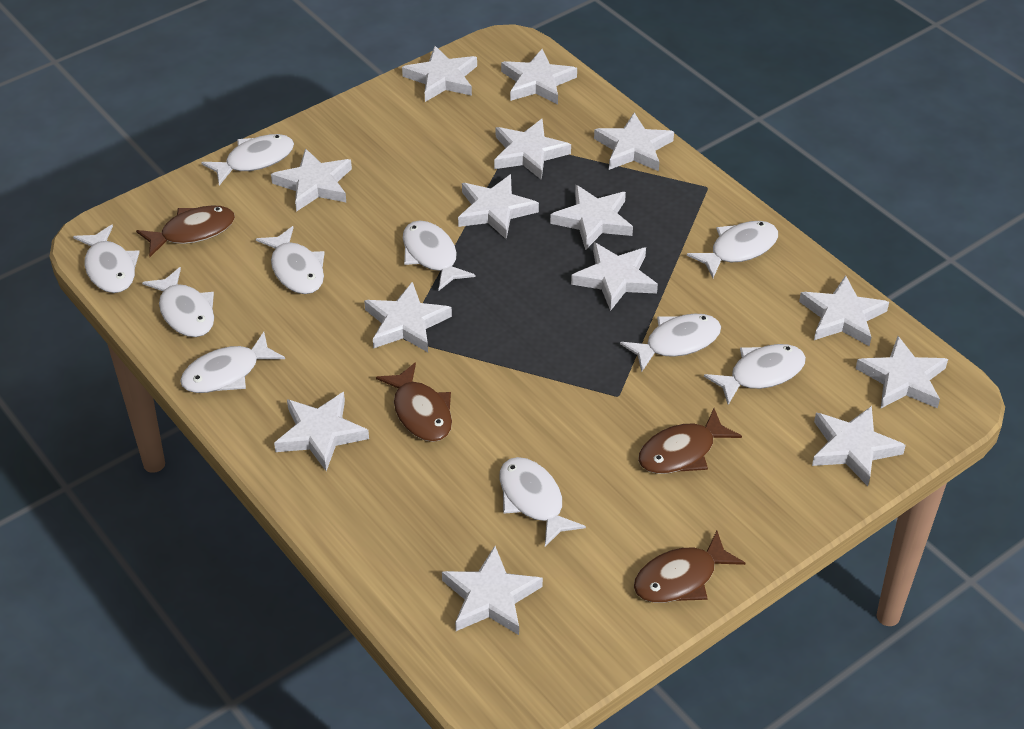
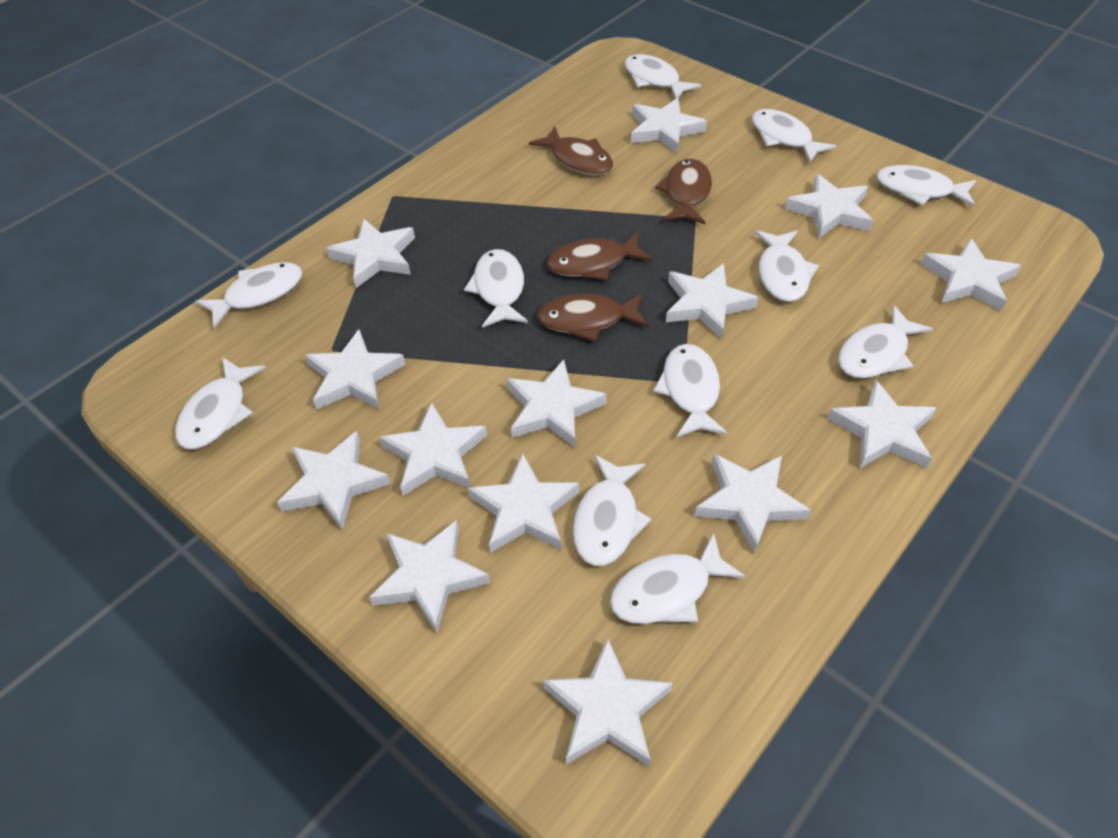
white fish: 10 -> 11

